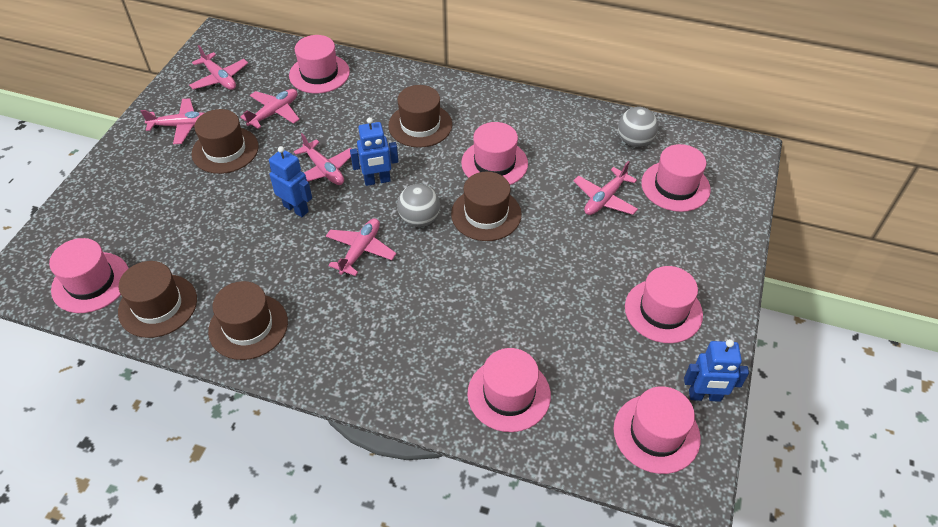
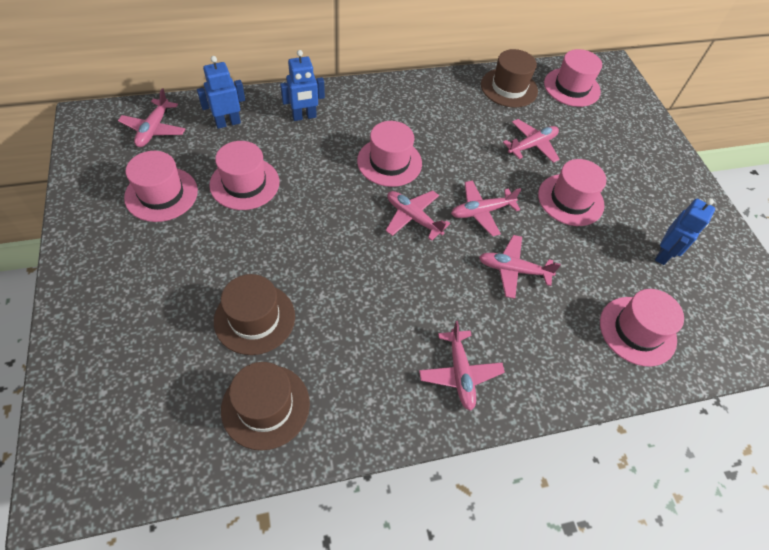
brown hat: 5 -> 3
grey ball: 2 -> 0
pink hat: 7 -> 6

